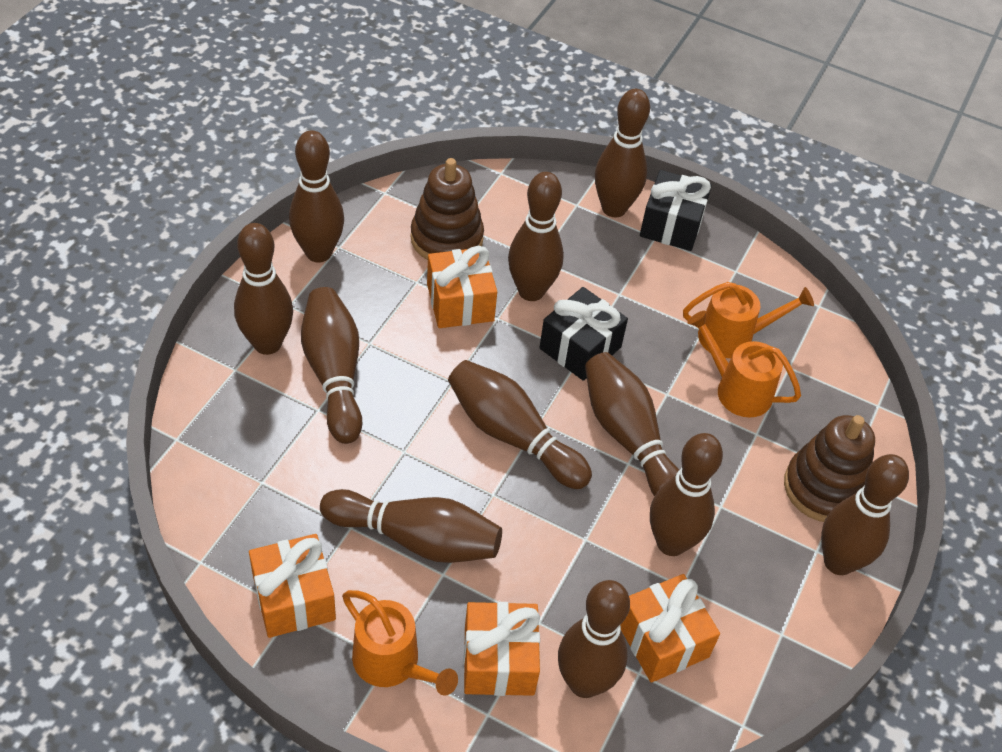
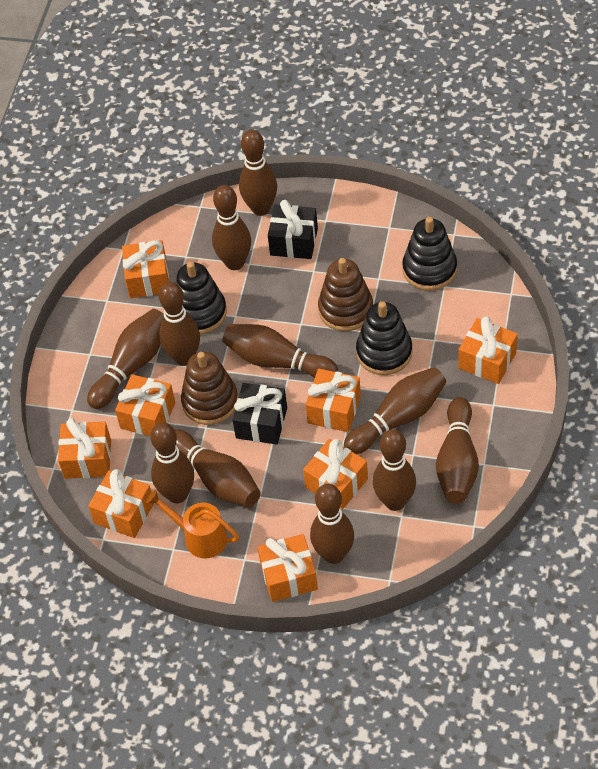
black stacking toy: 0 -> 3
orange gift: 4 -> 8
orange watering can: 3 -> 1

